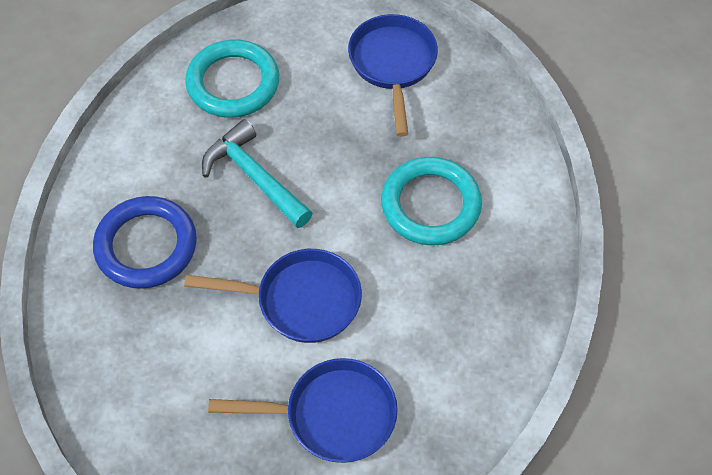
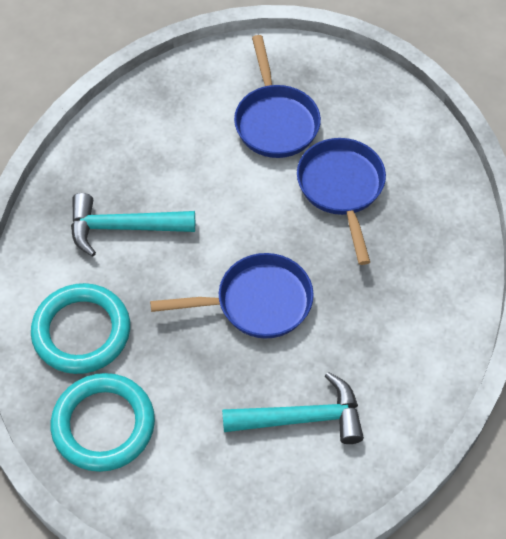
blue ring: 1 -> 0
turquoise hammer: 1 -> 2

